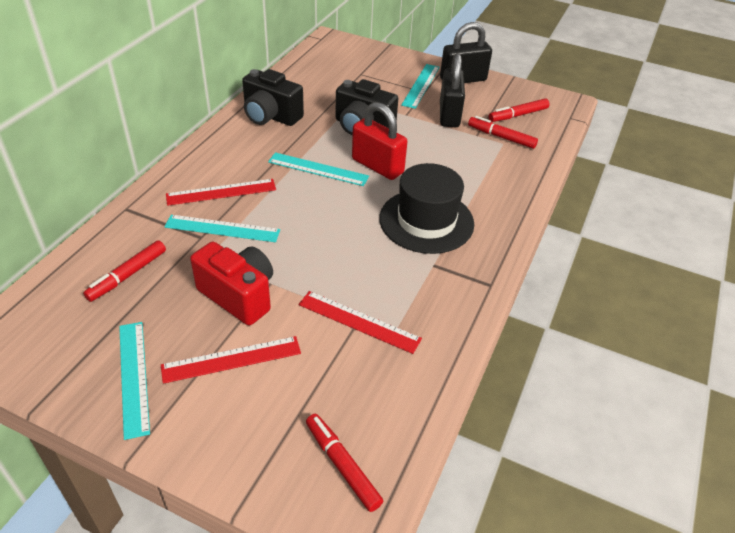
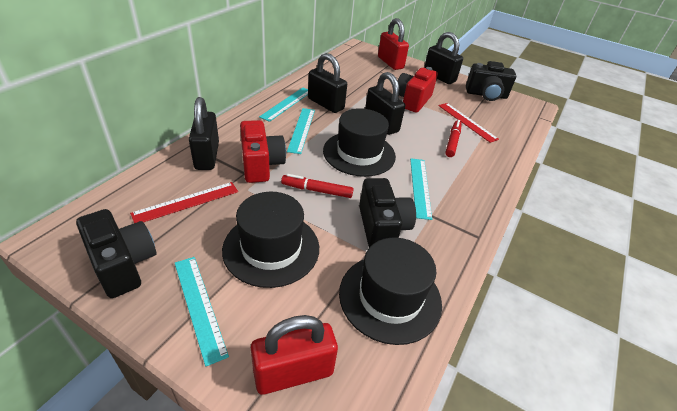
black camera: 2 -> 3
black hat: 1 -> 3
black padlock: 2 -> 4
red camera: 1 -> 2
red marker: 4 -> 2
red padlock: 1 -> 2
red ruler: 3 -> 2

